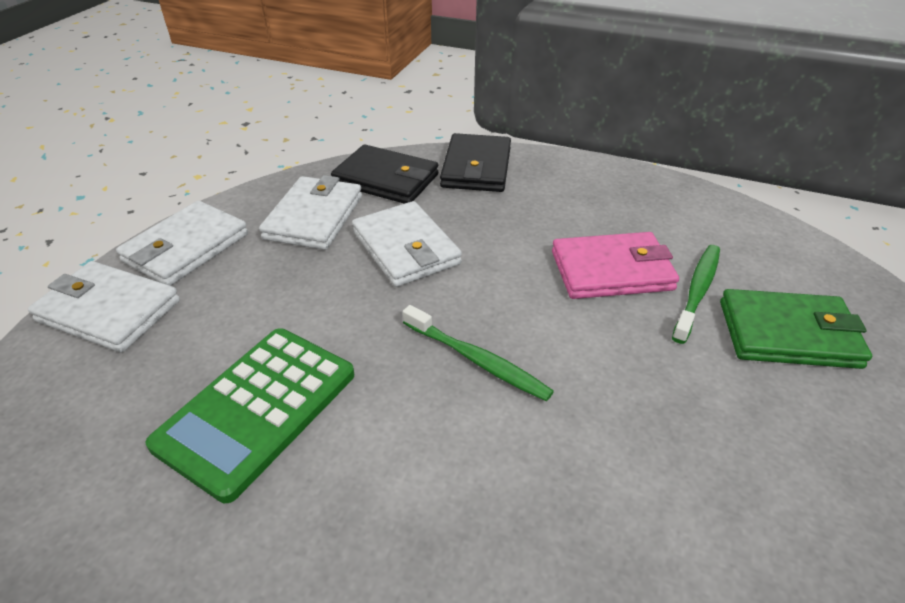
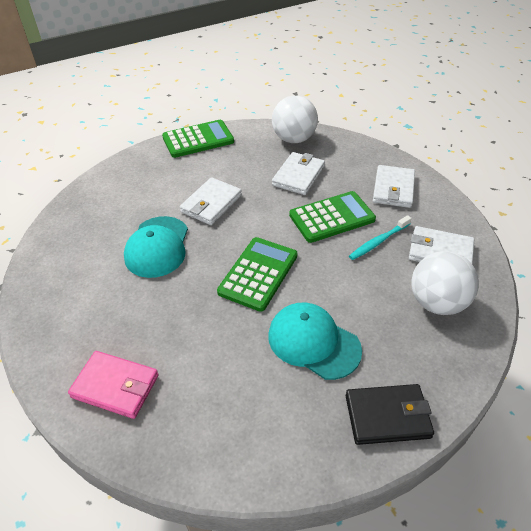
black wallet: 2 -> 1
green calculator: 1 -> 3
green toothbrush: 2 -> 0
green wallet: 1 -> 0
turquoise cap: 0 -> 2
turquoise toothbrush: 0 -> 1
white ball: 0 -> 2

